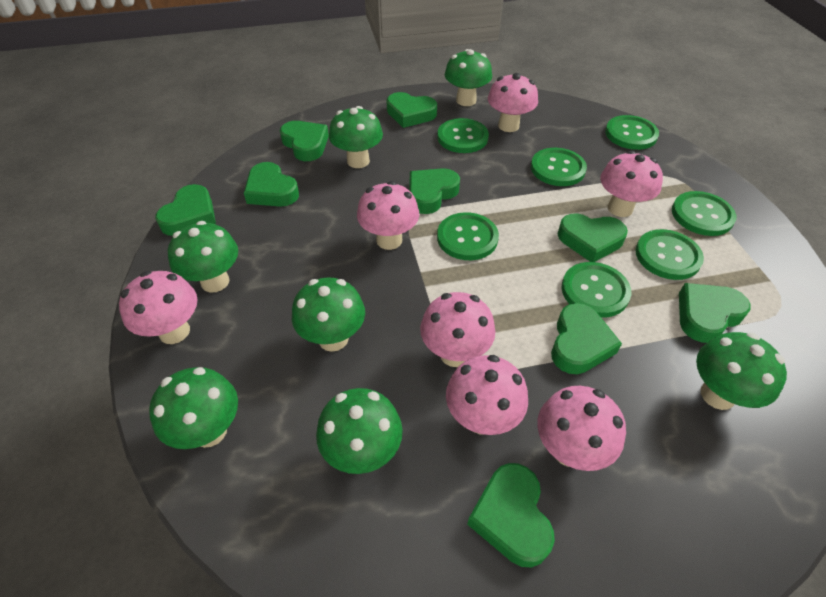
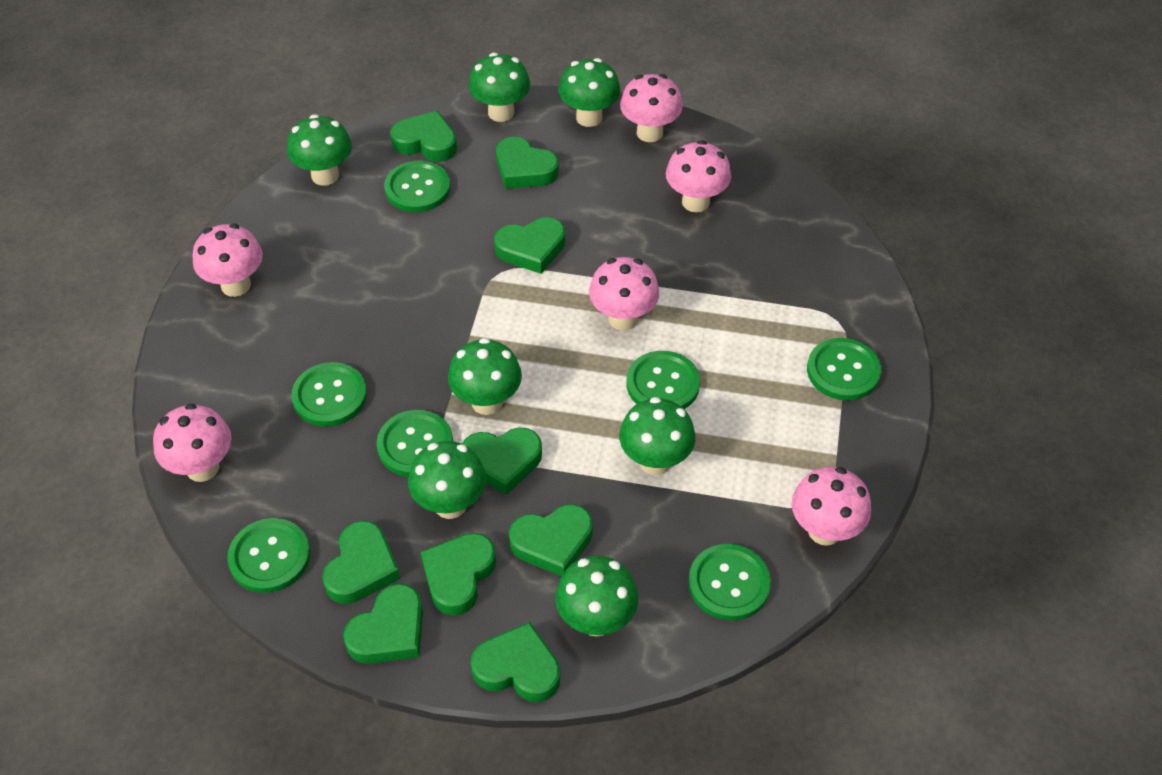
pink mushroom: 7 -> 6

